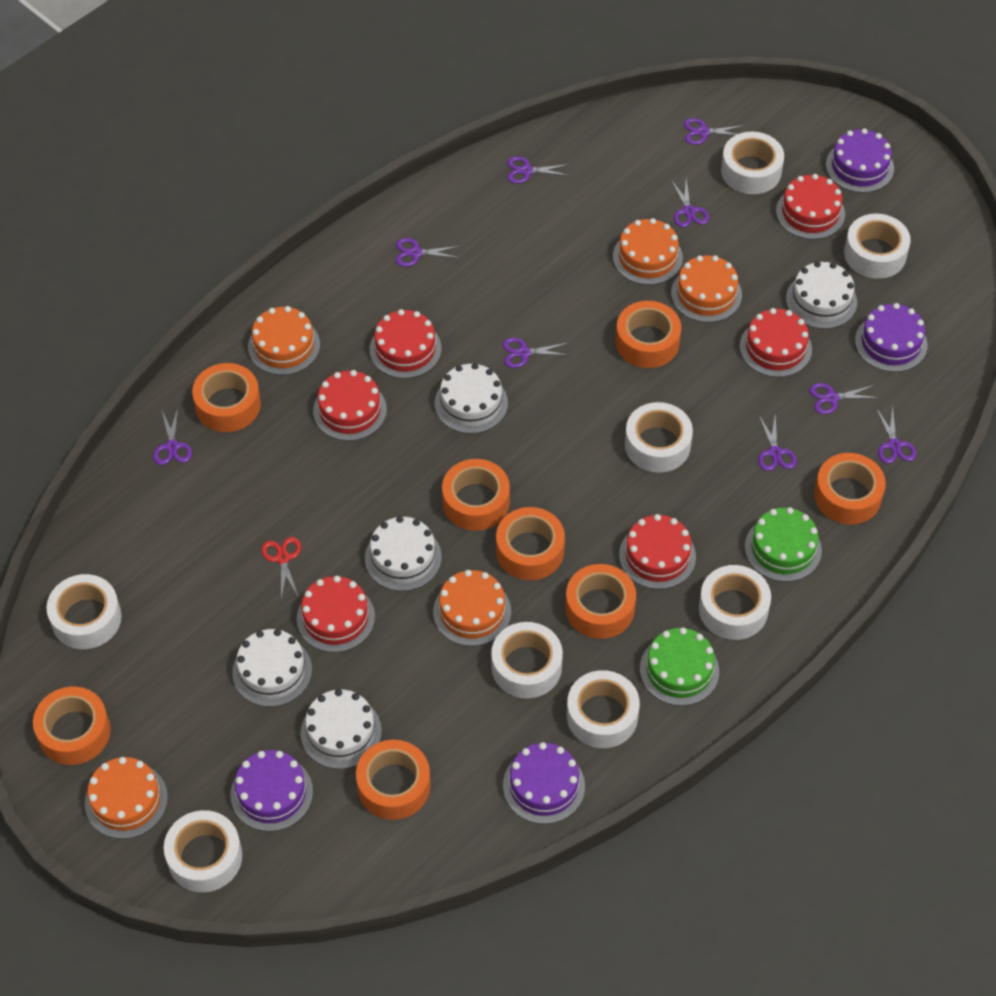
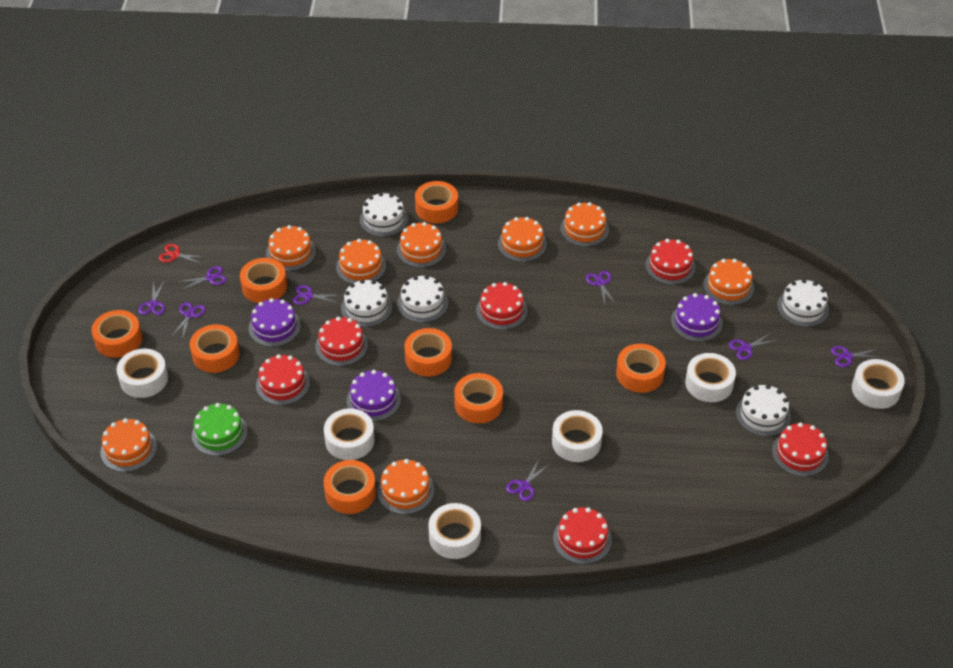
green cake: 2 -> 1
orange cake: 5 -> 8
purple cake: 4 -> 3
purple scissors: 9 -> 8
white tape: 8 -> 6

